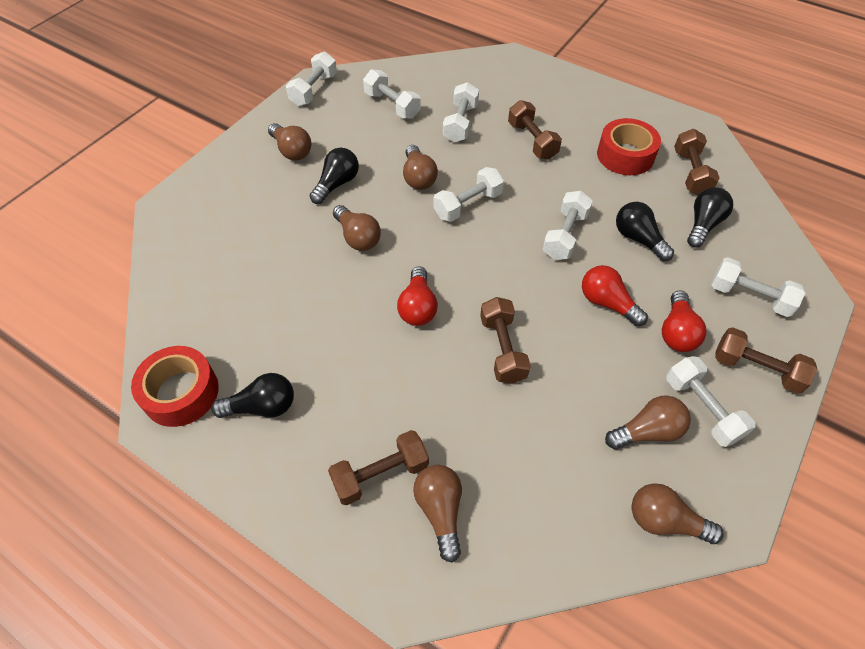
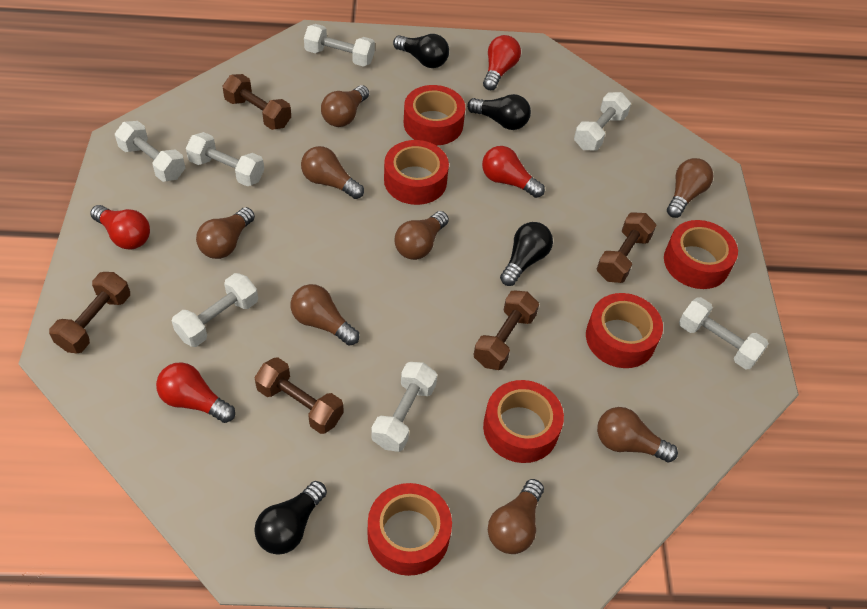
brown light bulb: 6 -> 8
red light bulb: 3 -> 4
red tape: 2 -> 6

